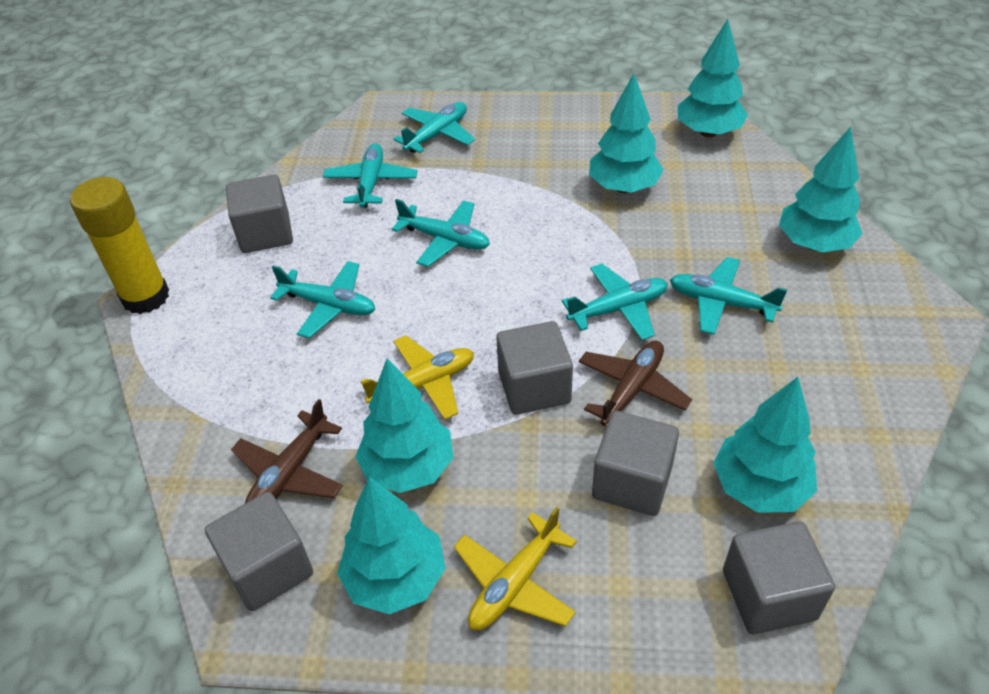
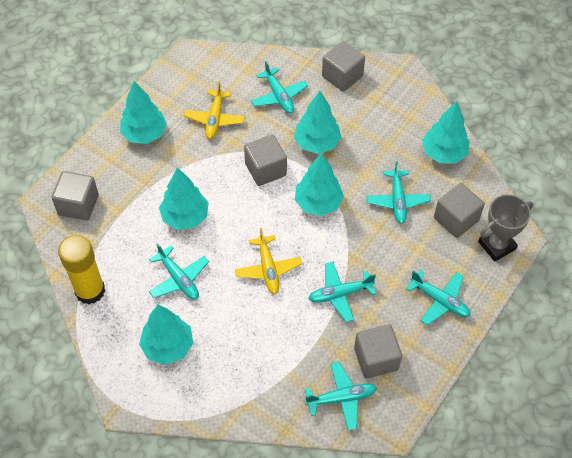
brown plane: 2 -> 0
grey trophy: 0 -> 1

